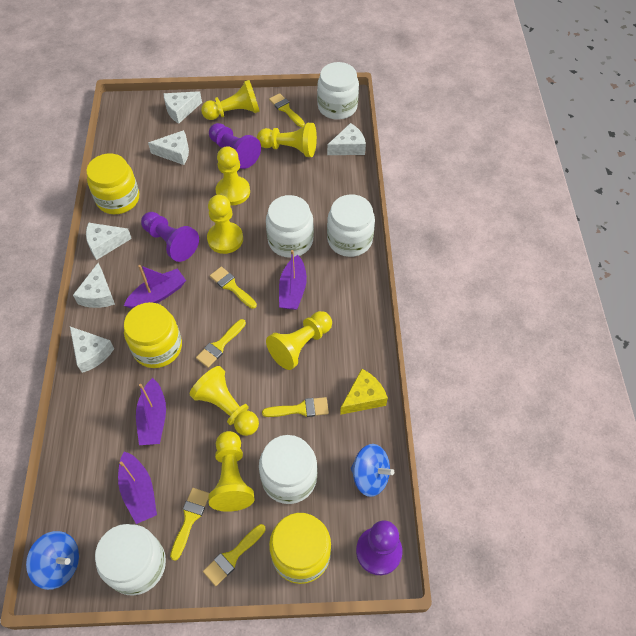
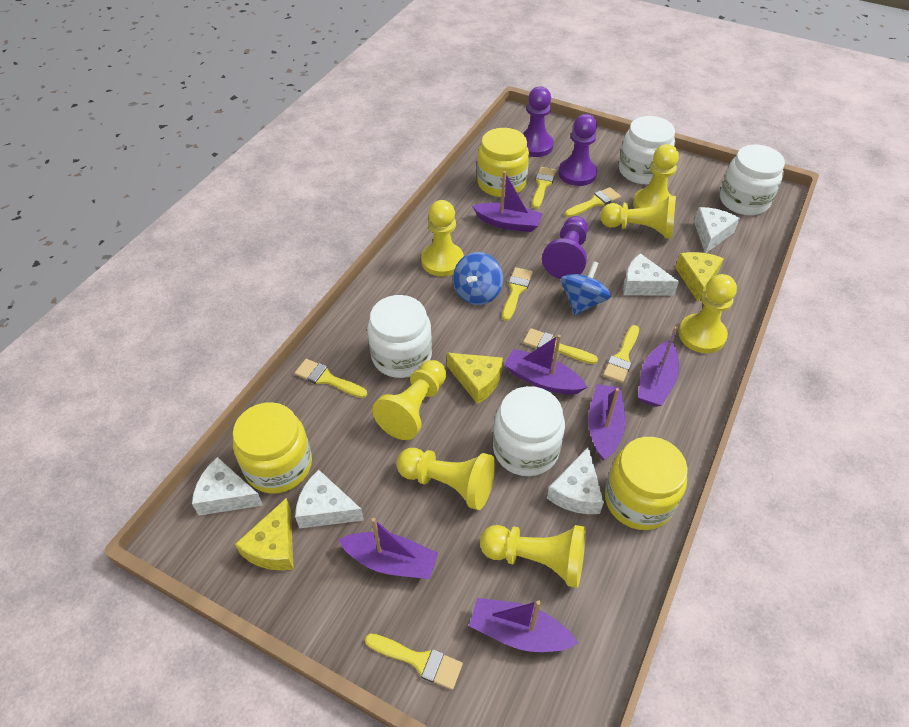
purple boat: 4 -> 6
white cheese: 6 -> 5
white jar: 5 -> 4
yellow brush: 6 -> 7
yellow cheese: 1 -> 3

